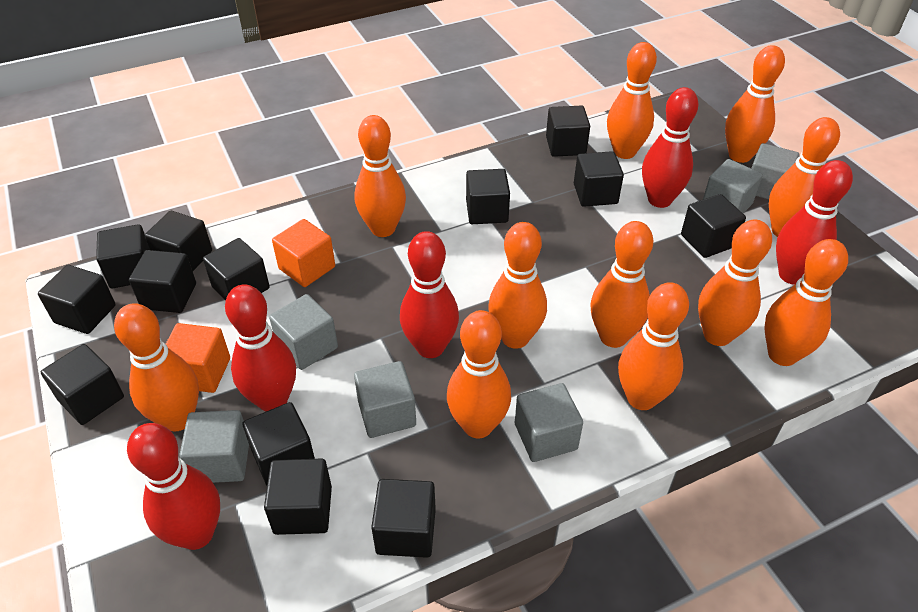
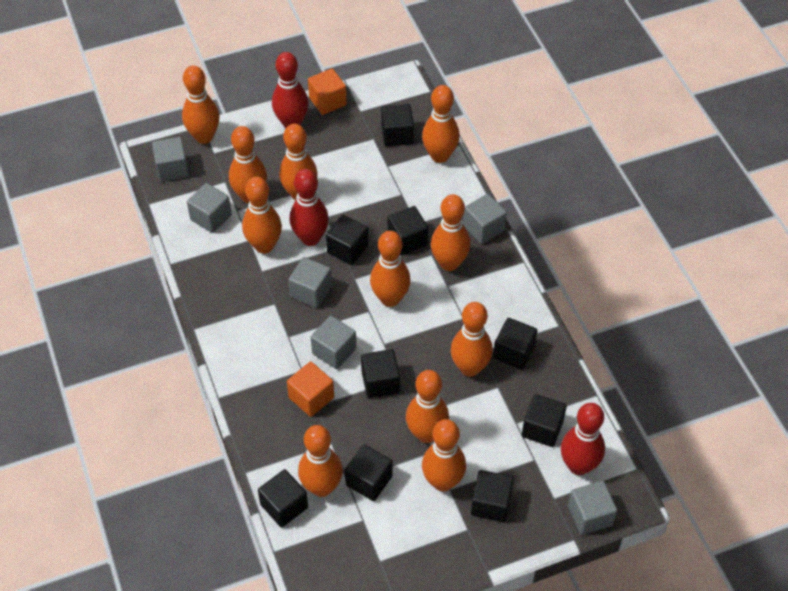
black cube: 13 -> 9
red bowling pin: 5 -> 3

